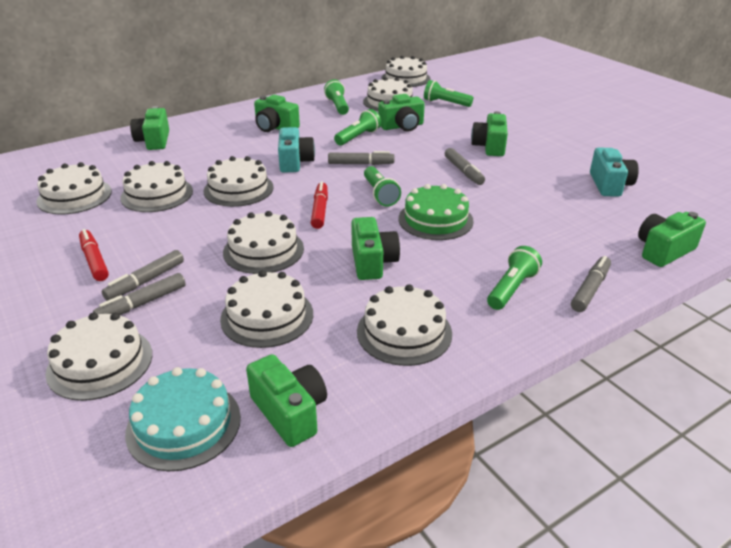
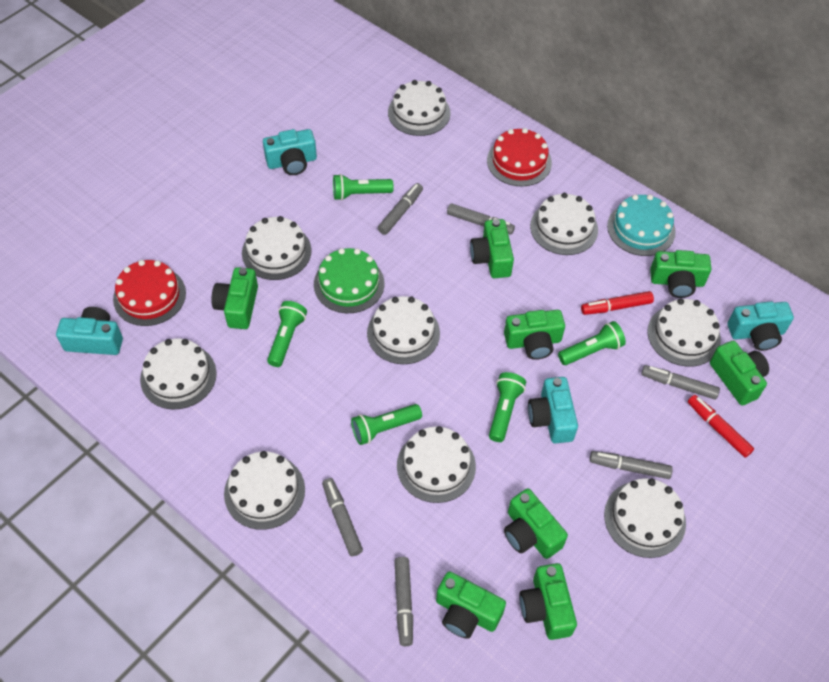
green camera: 7 -> 8
grey marker: 5 -> 6
red cake: 0 -> 2
turquoise camera: 2 -> 4

